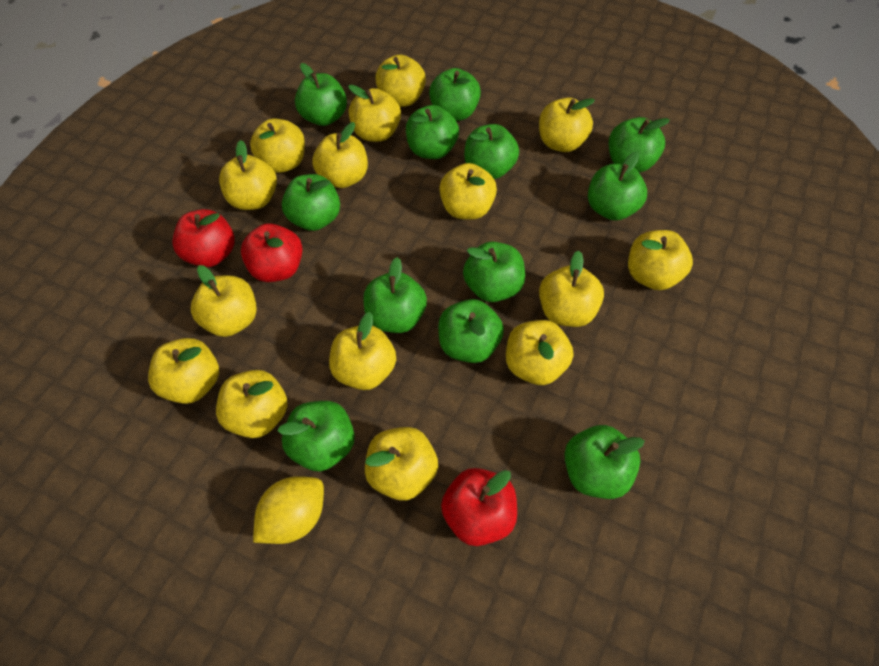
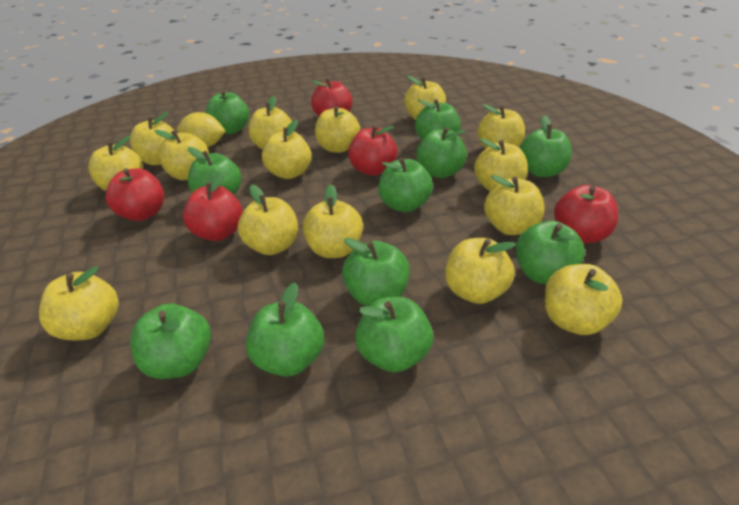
green apple: 12 -> 11
red apple: 3 -> 5

